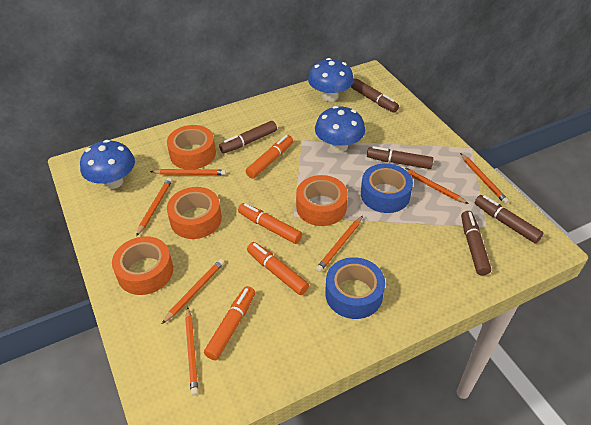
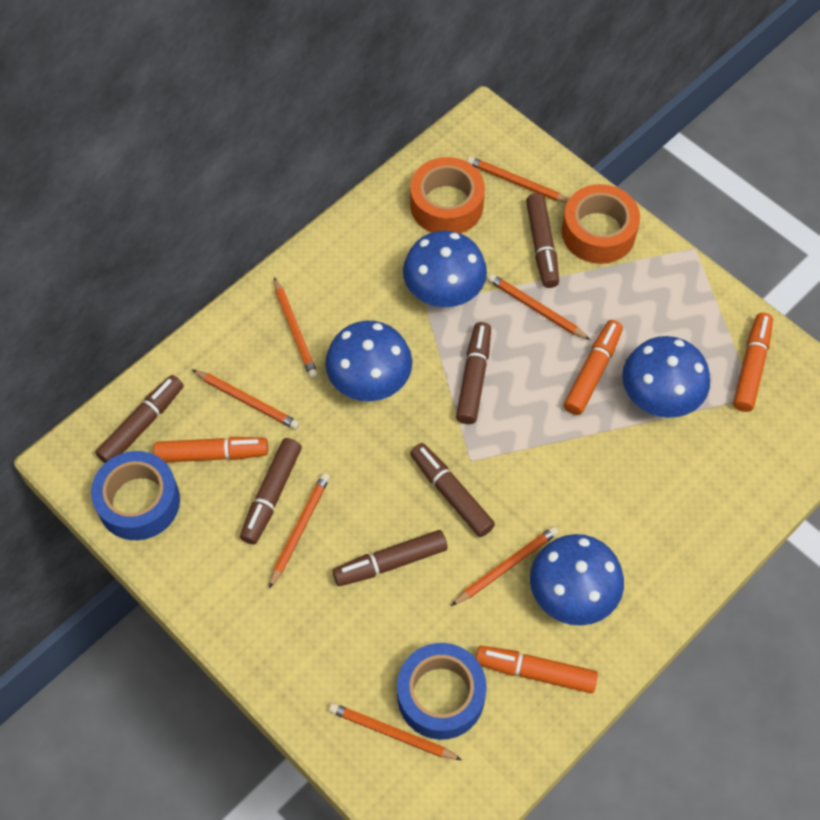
blue mushroom: 3 -> 4
brown marker: 5 -> 6
orange tape: 4 -> 2

